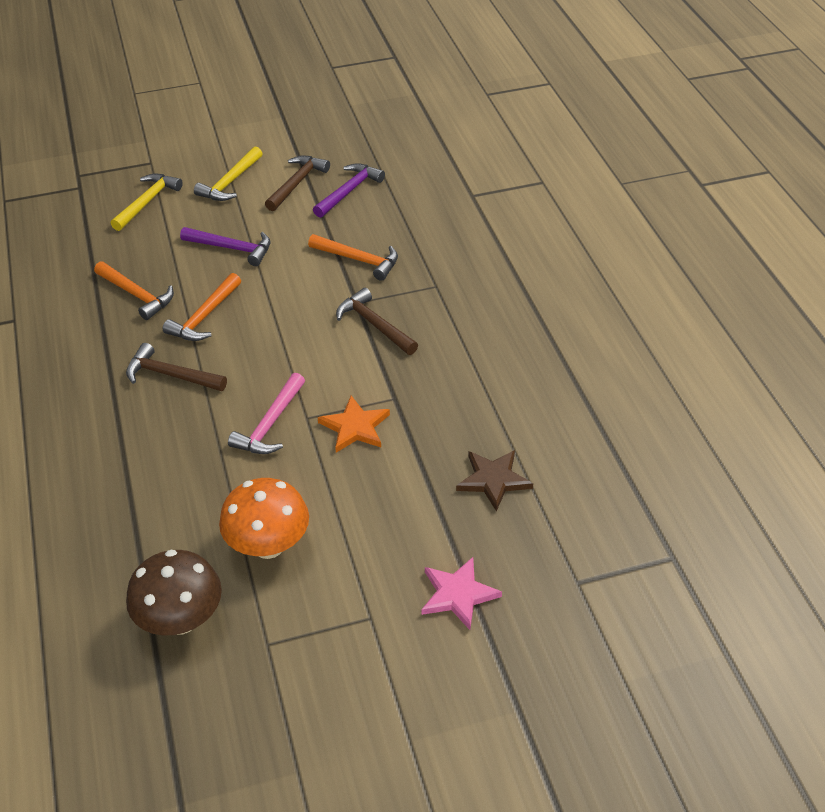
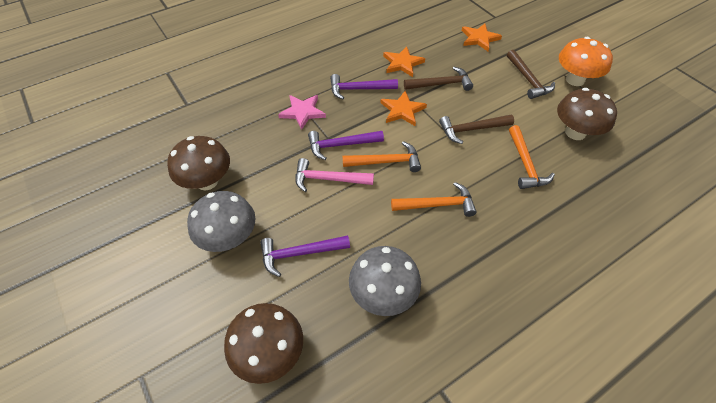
brown mushroom: 1 -> 3
brown star: 1 -> 0
grey mushroom: 0 -> 2
orange star: 1 -> 3
purple hammer: 2 -> 3
yellow hammer: 2 -> 0

